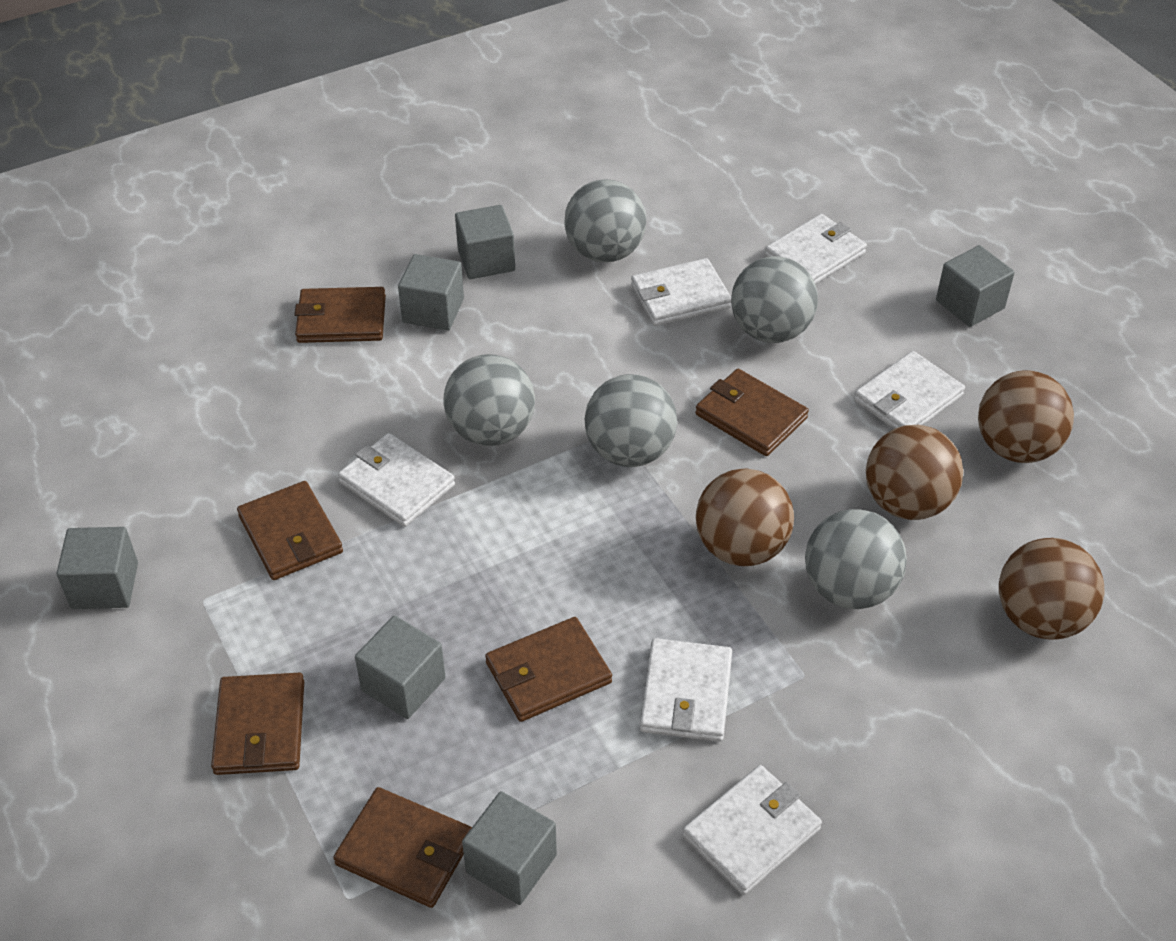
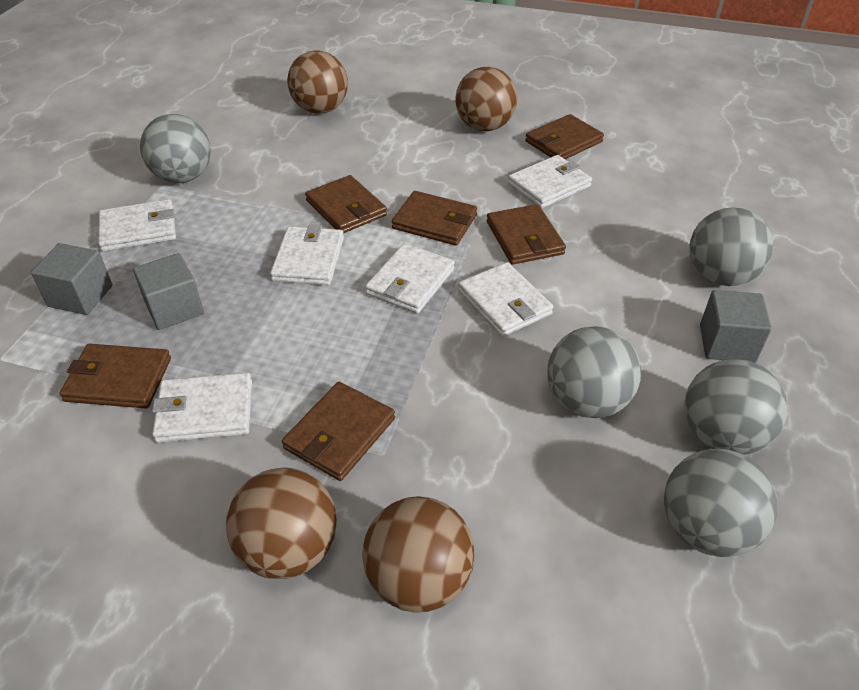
grey cube: 6 -> 3

